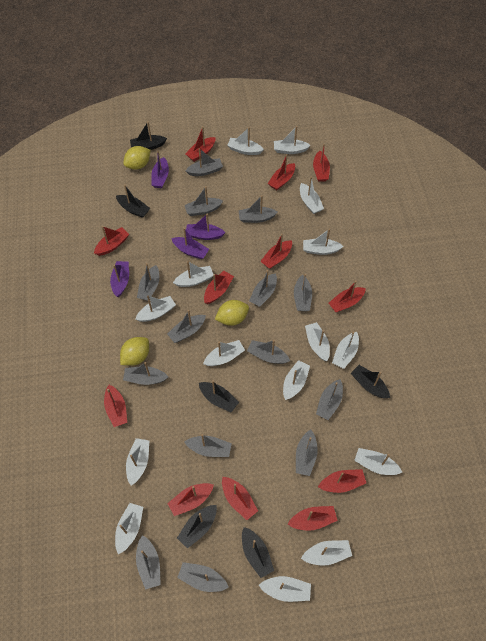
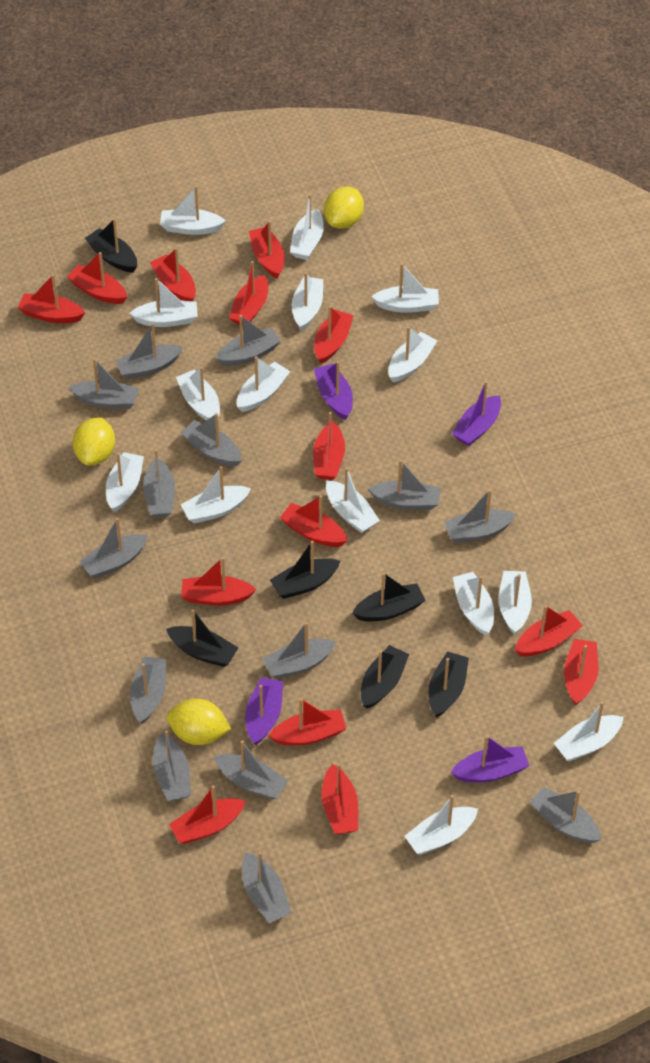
red boat: 12 -> 14

